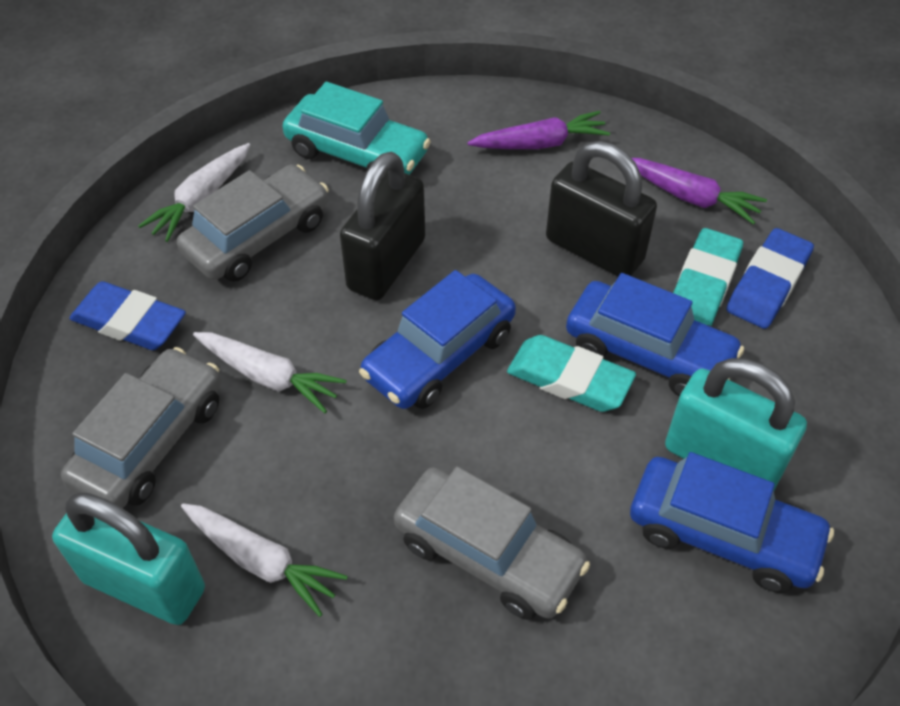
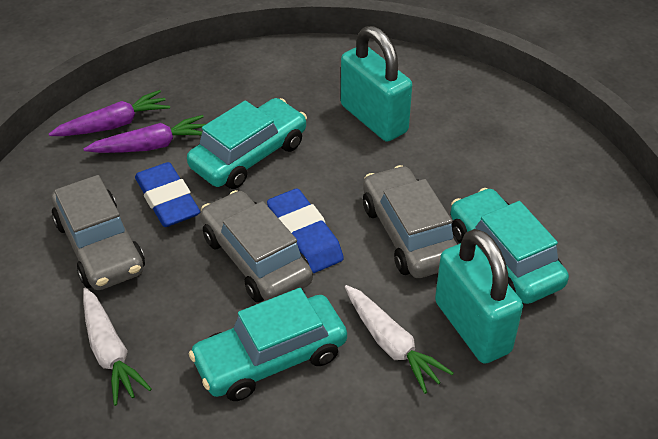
black padlock: 2 -> 0
blue car: 3 -> 0
turquoise car: 1 -> 3
turquoise eraser: 2 -> 0
white carrot: 3 -> 2

